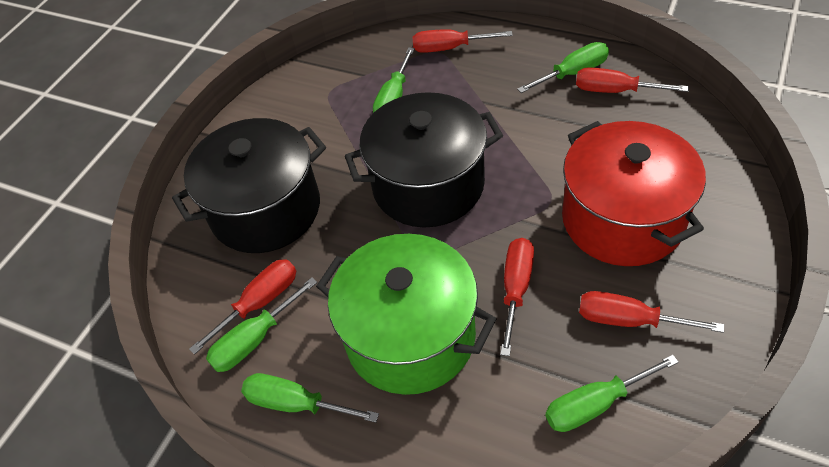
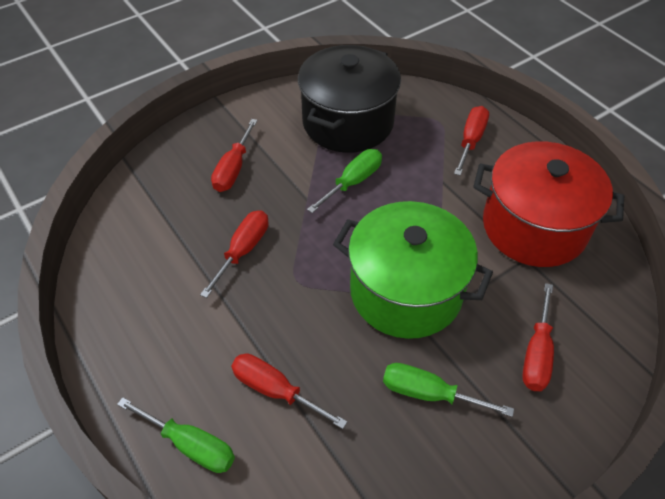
black pot: 2 -> 1
green screwdriver: 5 -> 3

